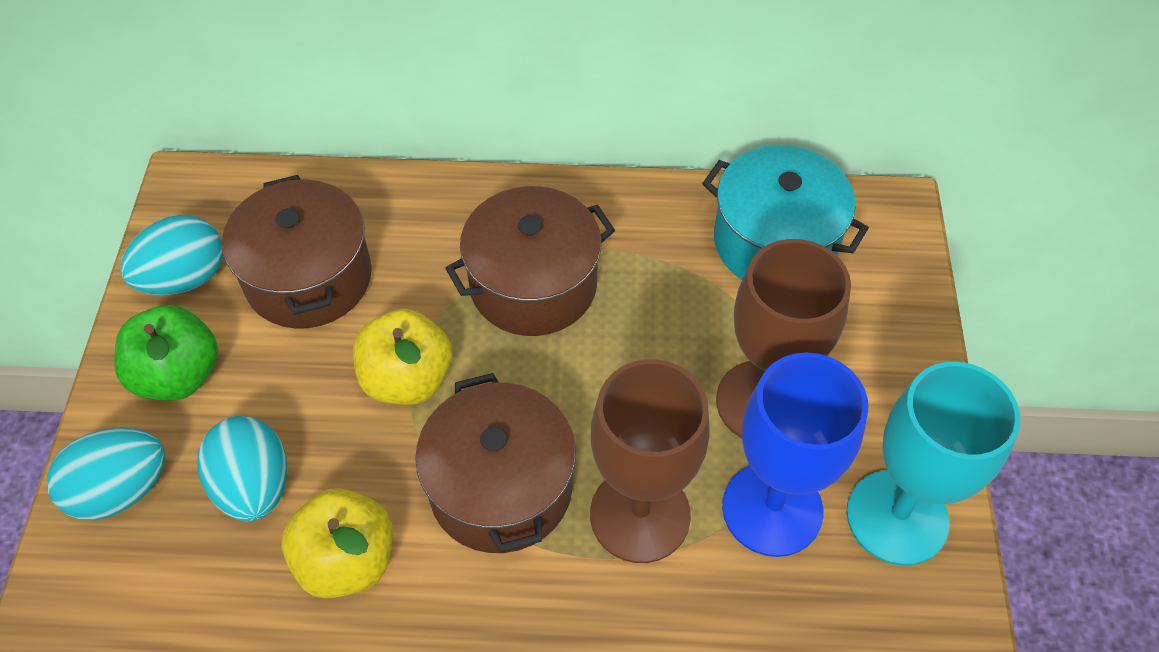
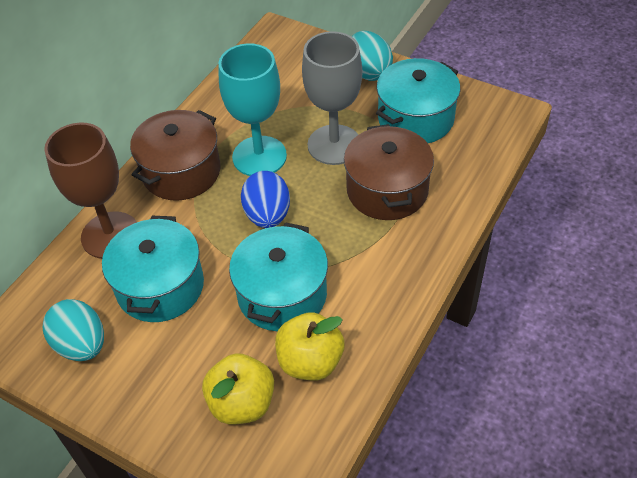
blue egg: 0 -> 1
blue goblet: 1 -> 0
brown goblet: 2 -> 1
brown pot: 3 -> 2
green apple: 1 -> 0
grey goblet: 0 -> 1
turquoise egg: 3 -> 2
turquoise pot: 1 -> 3

